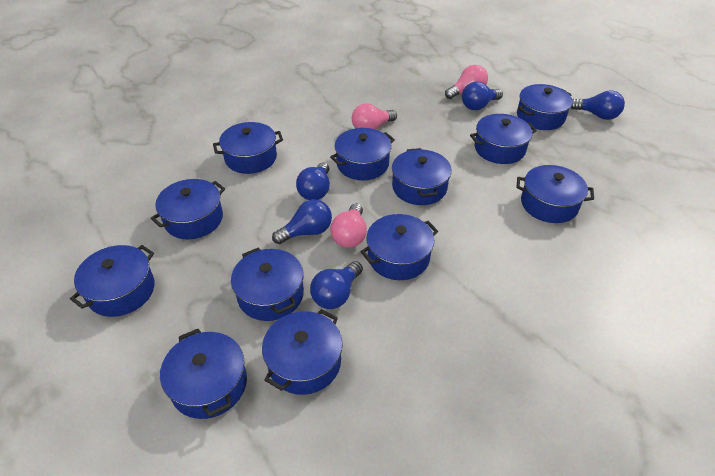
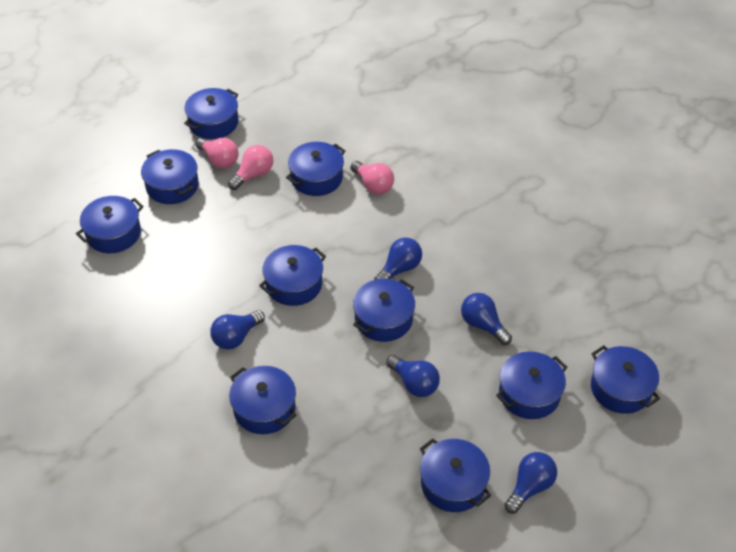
blue pot: 12 -> 10

